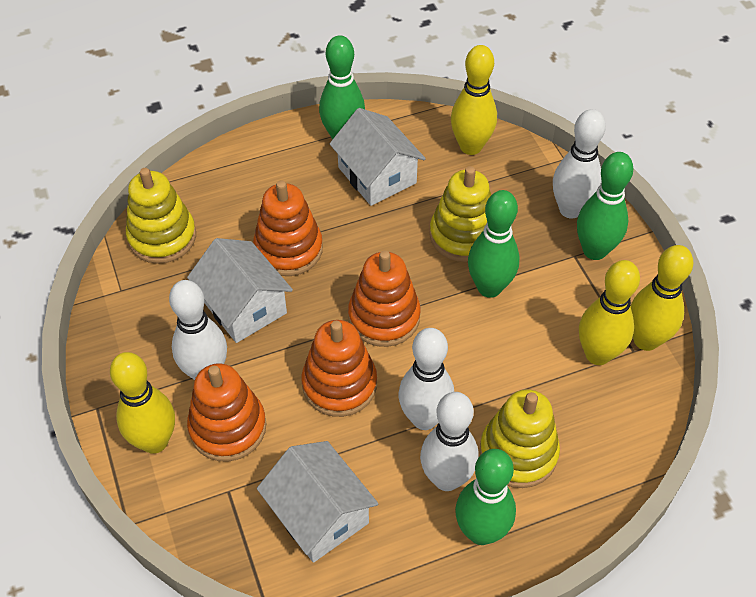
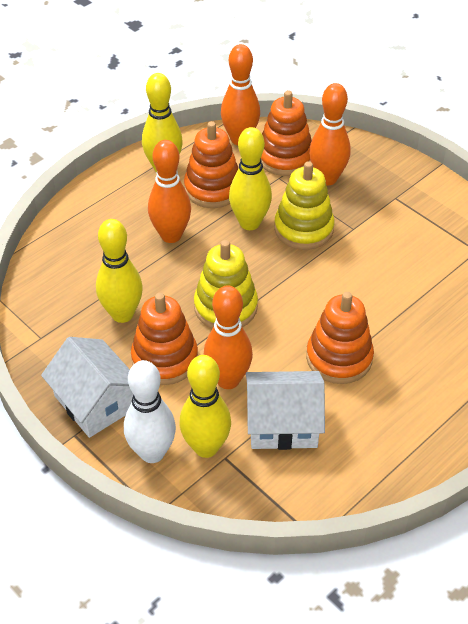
green bowling pin: 4 -> 0
orange bowling pin: 0 -> 4
white bowling pin: 4 -> 1
white house: 3 -> 2
yellow stacking toy: 3 -> 2

